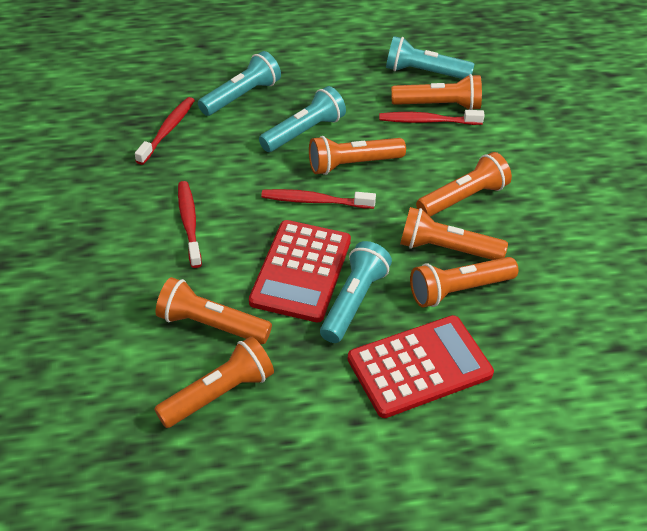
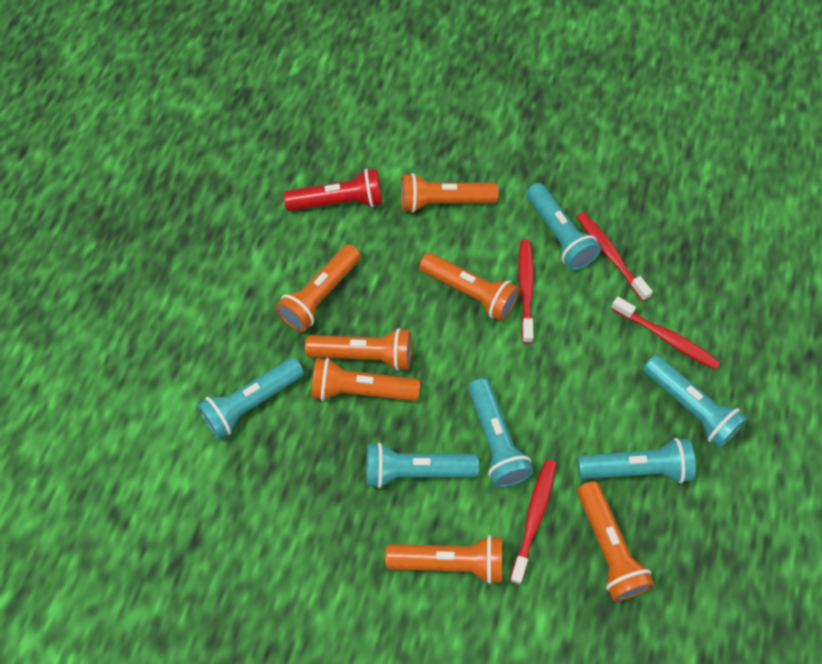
red calculator: 2 -> 0
red flashlight: 0 -> 1
turquoise flashlight: 4 -> 6

